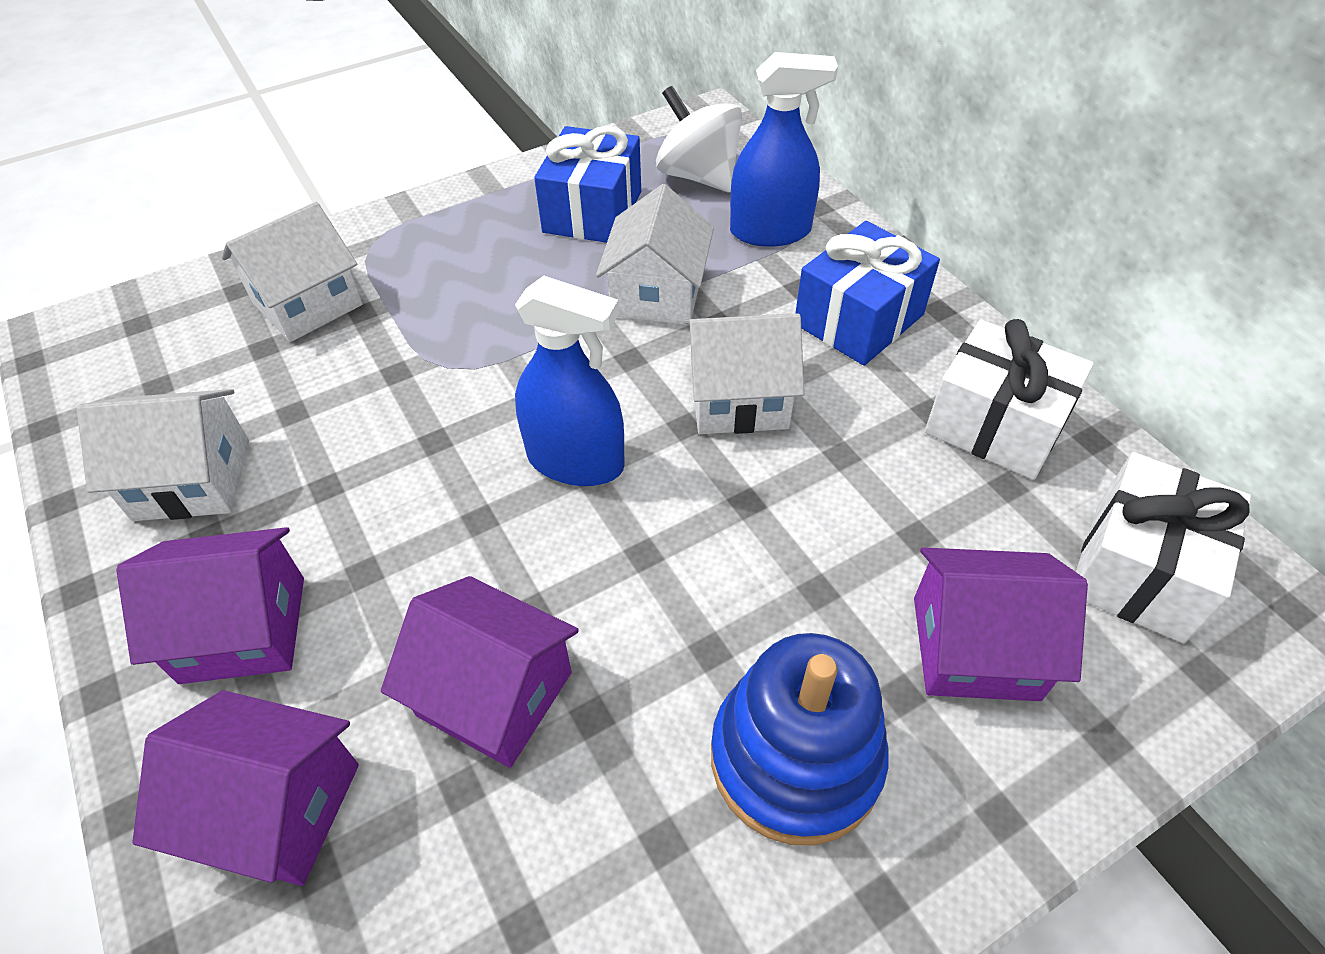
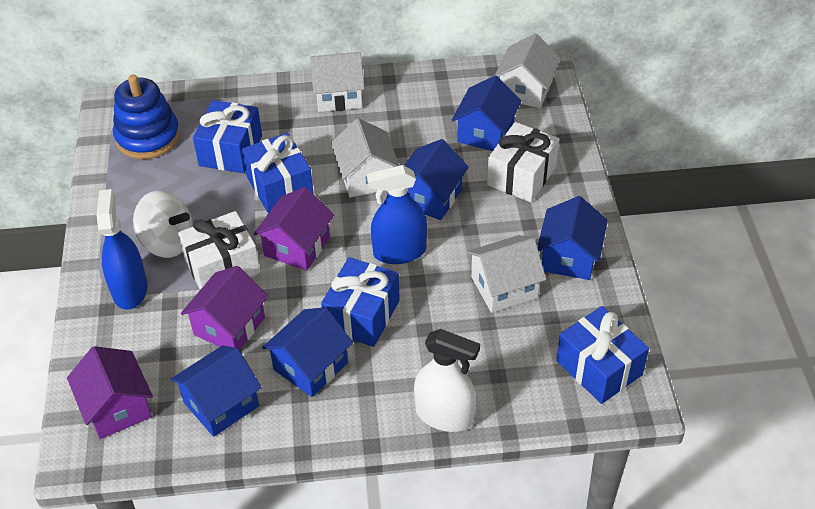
blue gift: 2 -> 4
blue house: 0 -> 5
purple house: 4 -> 3
white spray bottle: 0 -> 1

